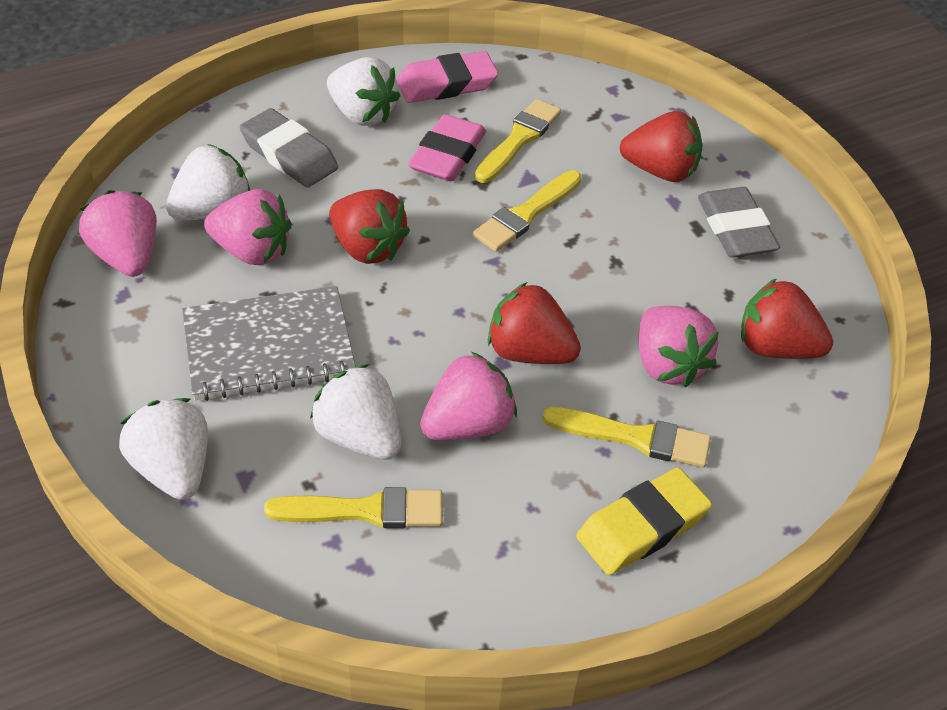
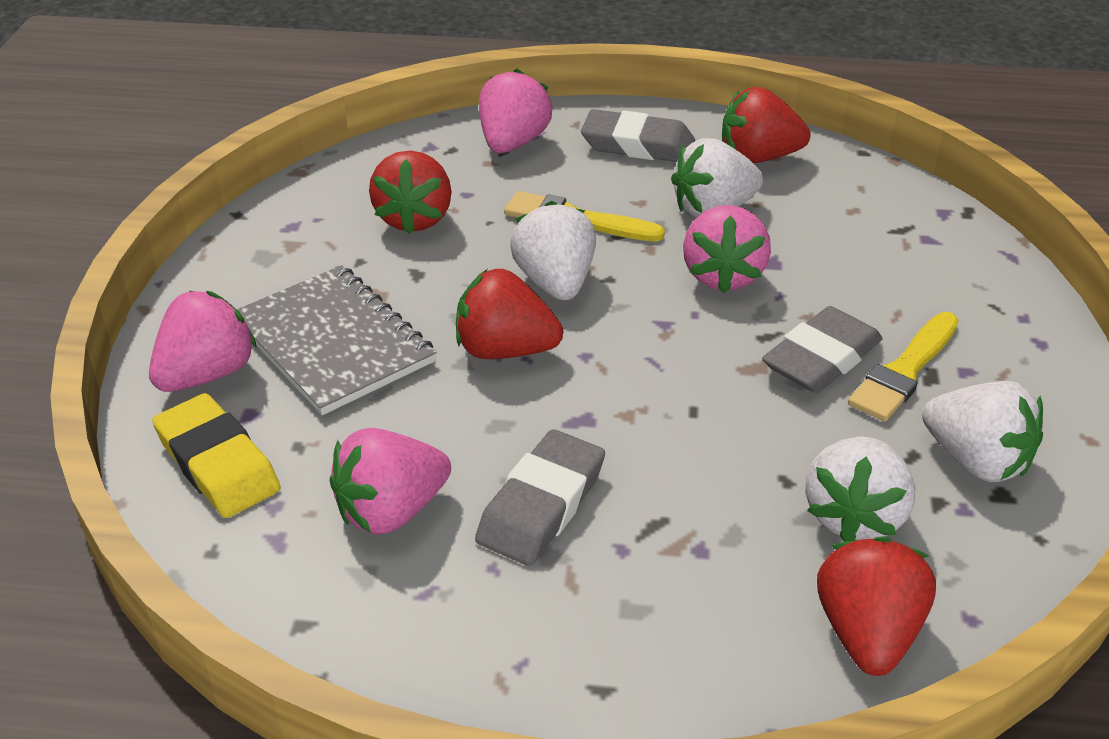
grey eraser: 2 -> 3
pink eraser: 2 -> 0
yellow brush: 4 -> 2

